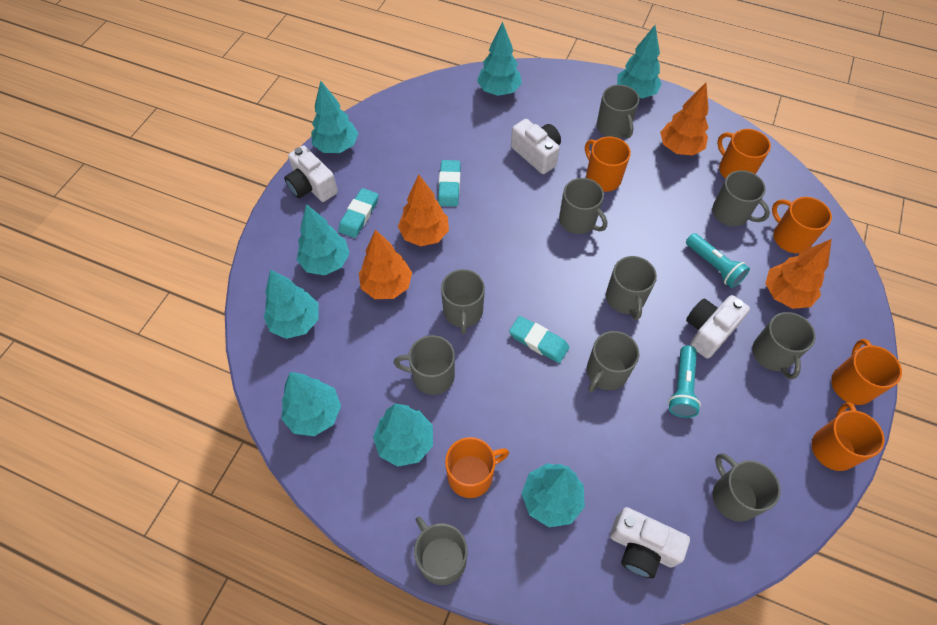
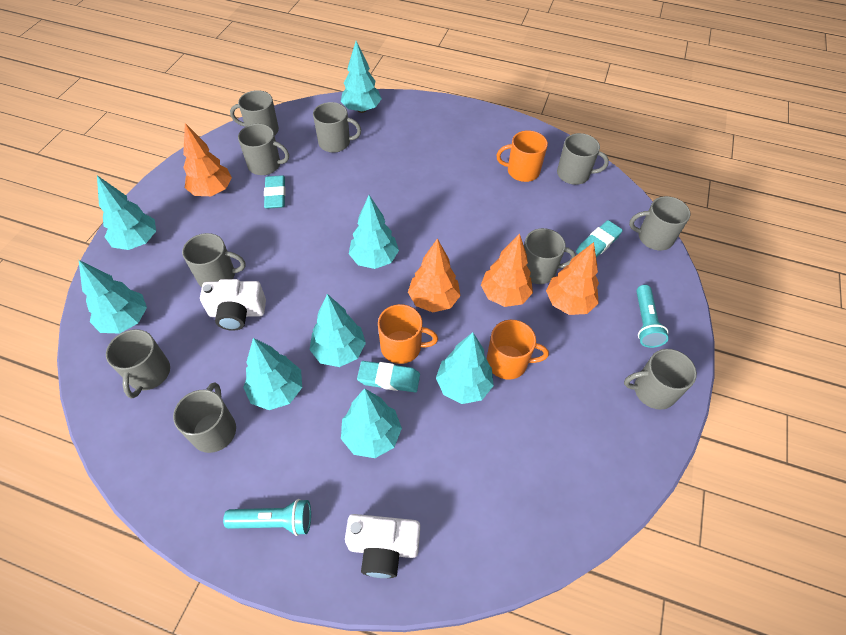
orange mug: 6 -> 3
white camera: 4 -> 2

